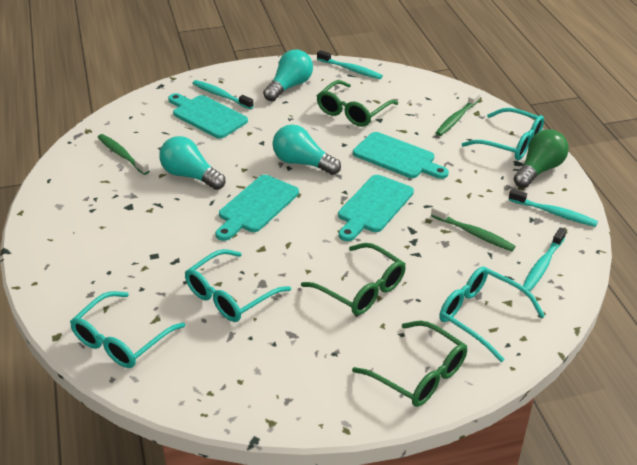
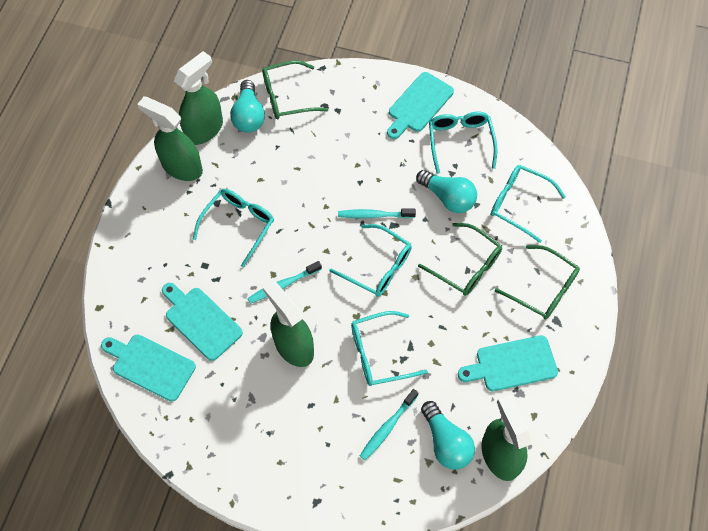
green light bulb: 1 -> 0
green spray bottle: 0 -> 4
green toothbrush: 3 -> 0
turquoise glasses: 4 -> 5
turquoise toothbrush: 4 -> 3

